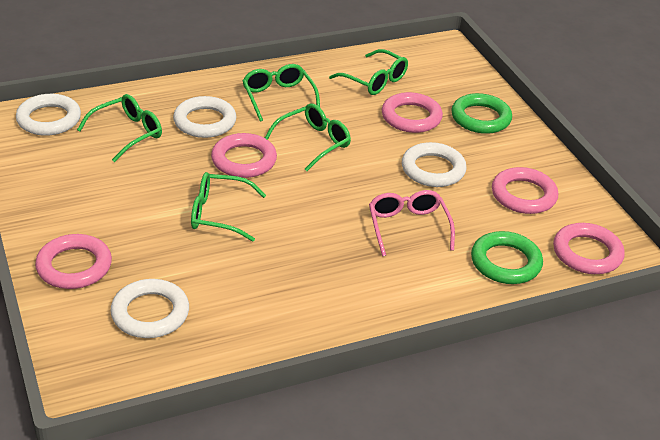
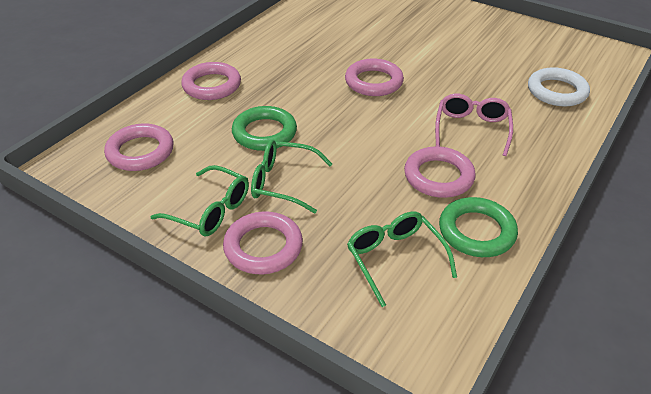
green glasses: 5 -> 3
white ring: 4 -> 1

